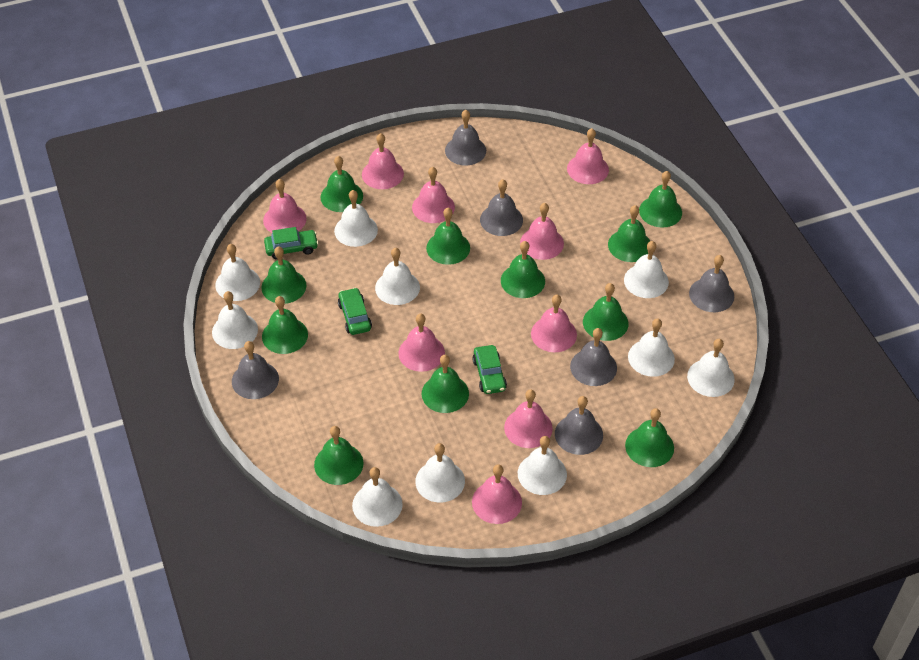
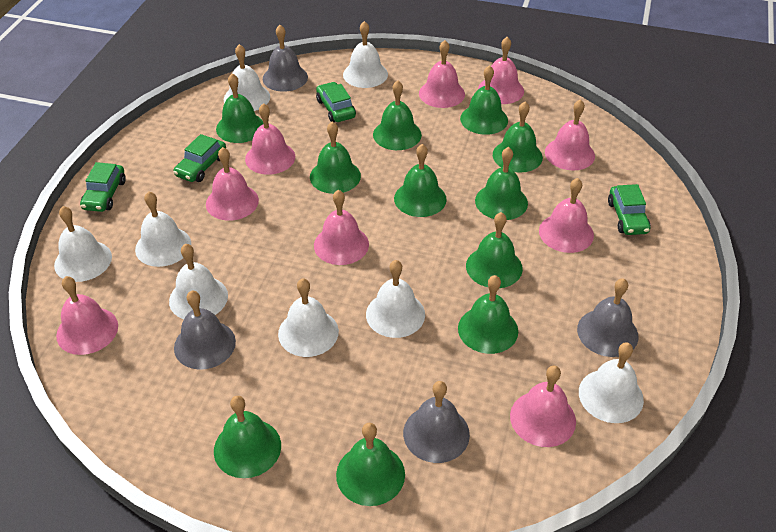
green car: 3 -> 4
grey bell: 6 -> 4
white bell: 10 -> 8

